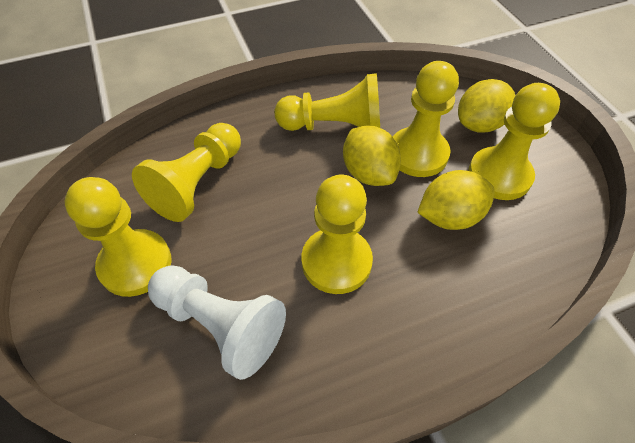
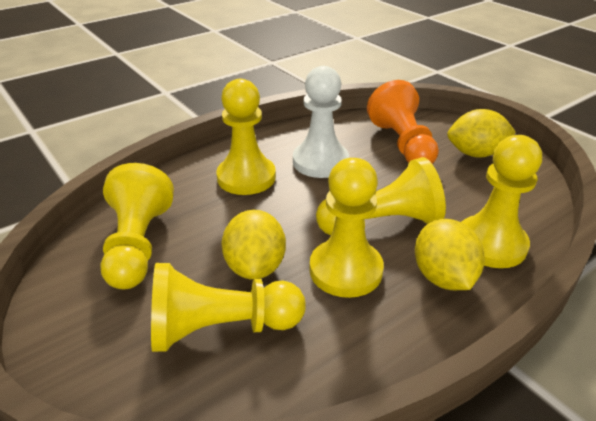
orange pawn: 0 -> 1

